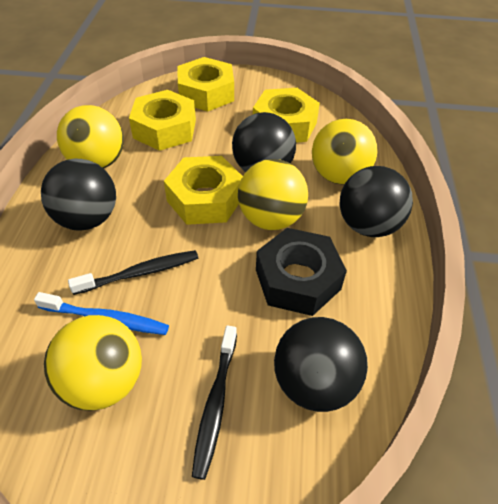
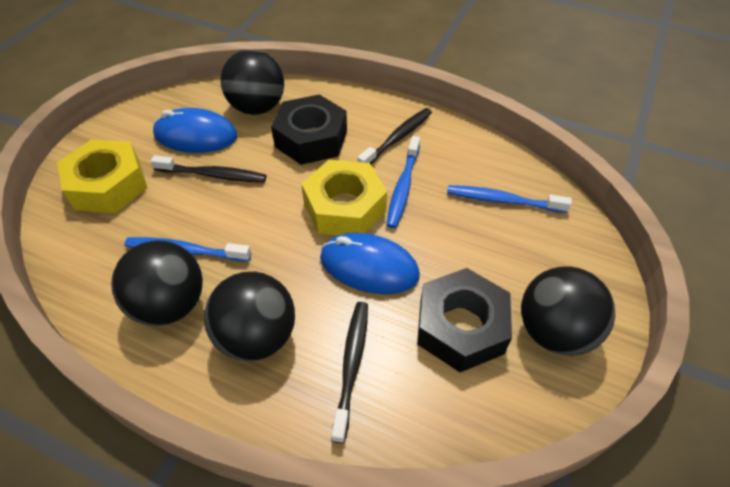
black nut: 1 -> 2
black toothbrush: 2 -> 3
blue mouse: 0 -> 2
blue toothbrush: 1 -> 3
yellow ball: 4 -> 0
yellow nut: 4 -> 2

